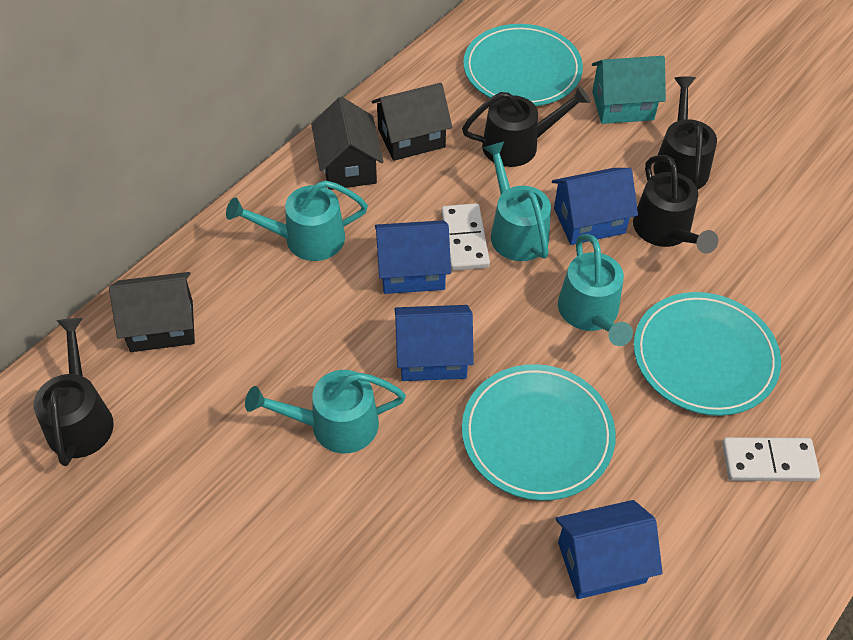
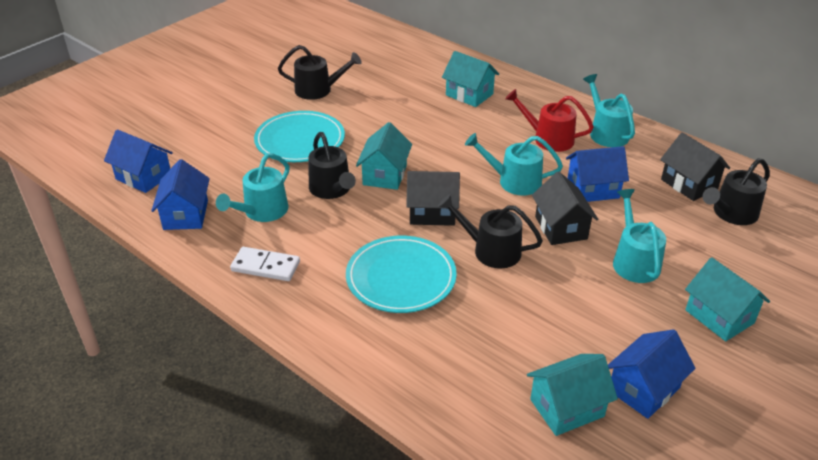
red watering can: 0 -> 1
turquoise house: 1 -> 4
turquoise plate: 3 -> 2
white domino: 2 -> 1

